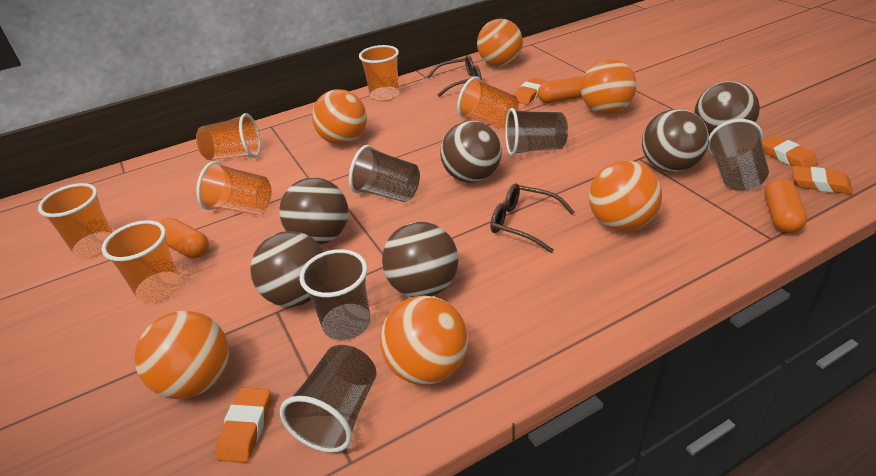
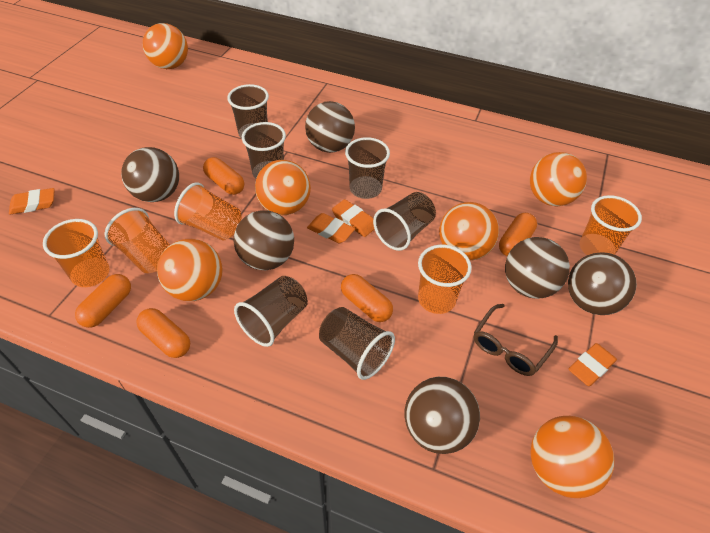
brown cup: 5 -> 6
brown glasses: 2 -> 1
orange capsule: 3 -> 5
orange cup: 6 -> 5

